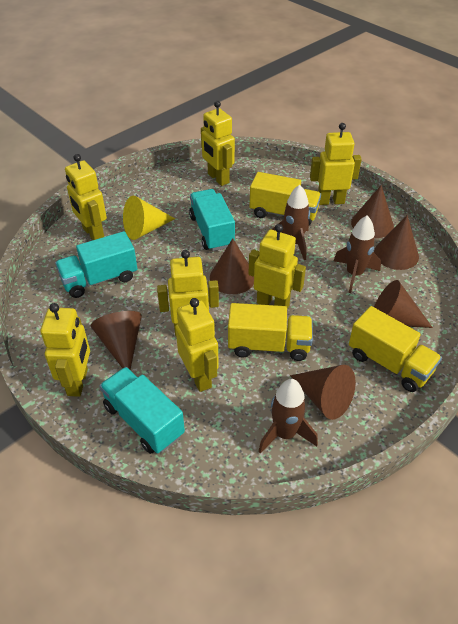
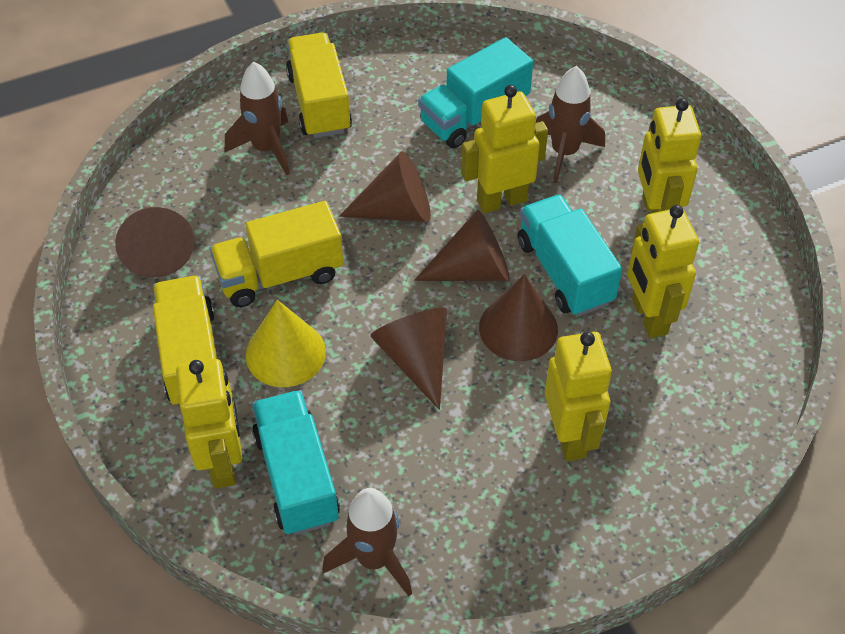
brown cone: 6 -> 5
yellow robot: 7 -> 5

